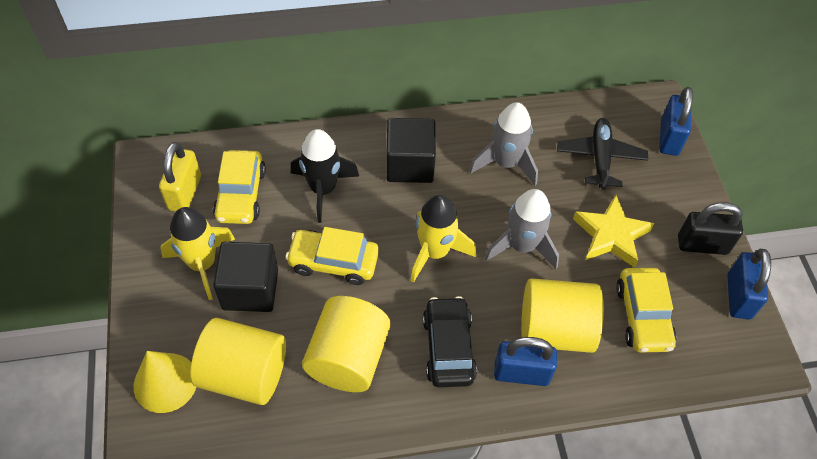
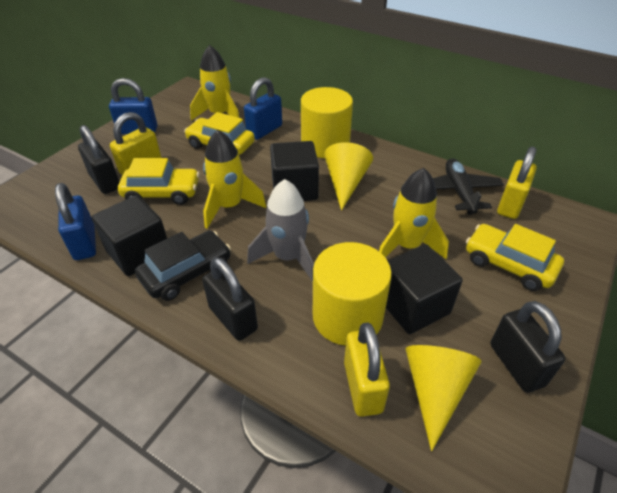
black cube: 2 -> 3
black padlock: 1 -> 3
black rocket: 1 -> 0
grey rocket: 2 -> 1
yellow cone: 1 -> 2
yellow cylinder: 3 -> 2
yellow padlock: 1 -> 3
yellow rocket: 2 -> 3
yellow star: 1 -> 0

